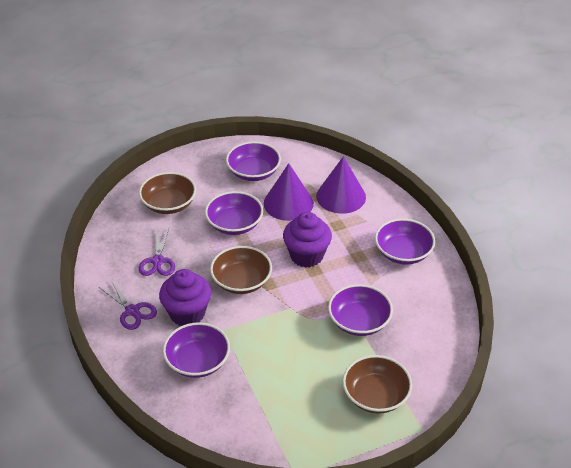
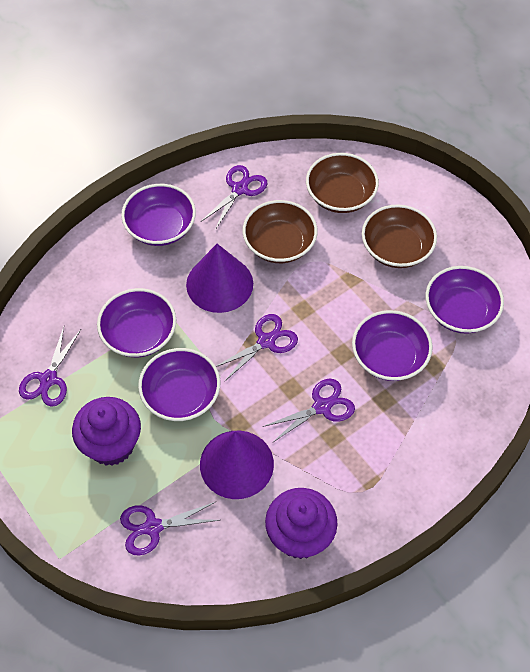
purple scissors: 2 -> 5

